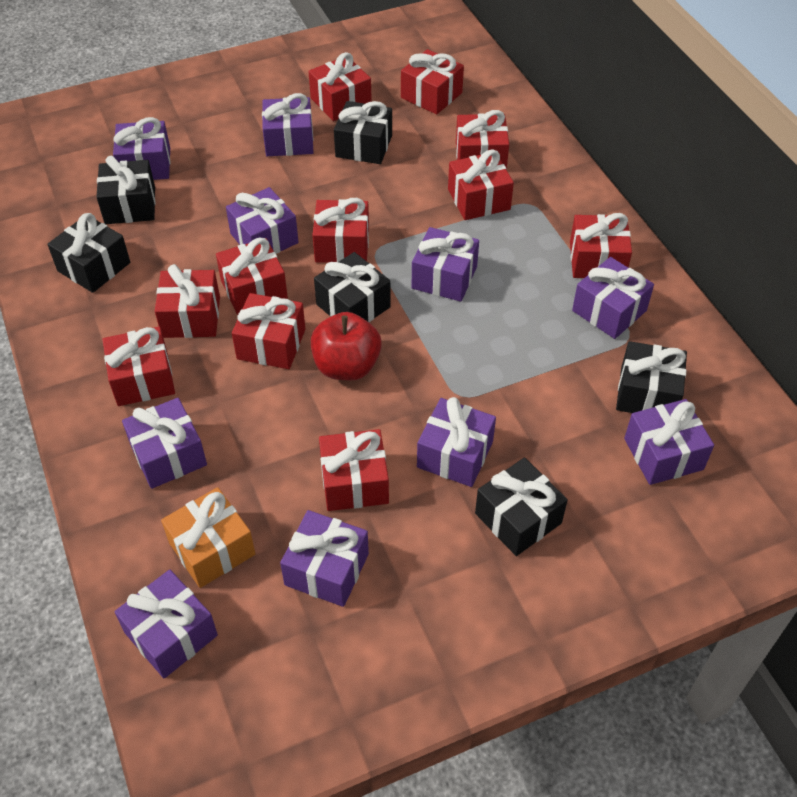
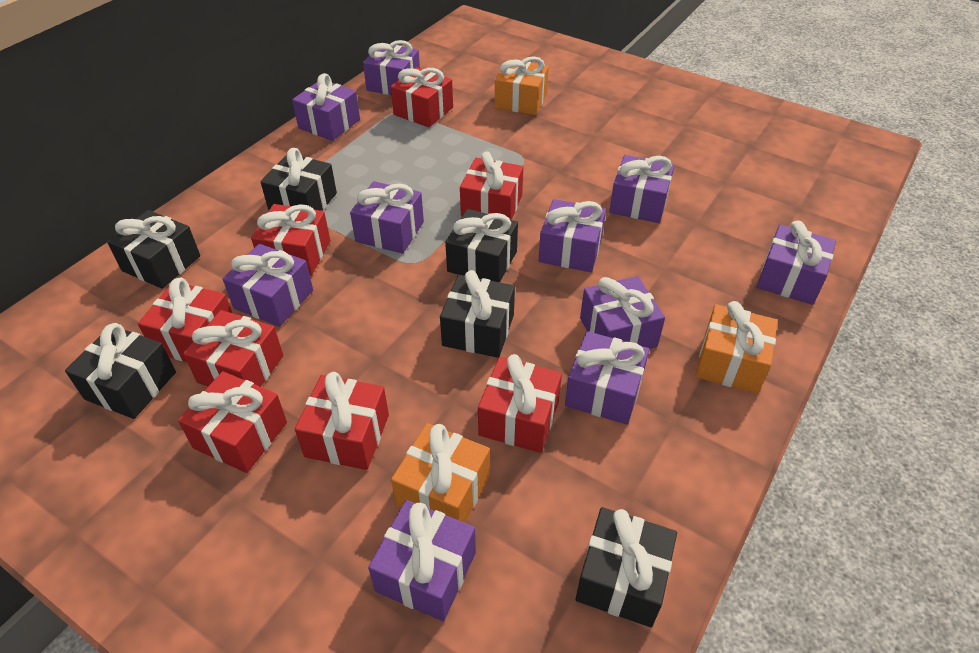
orange gift: 1 -> 3
red apple: 1 -> 0
red gift: 11 -> 8

